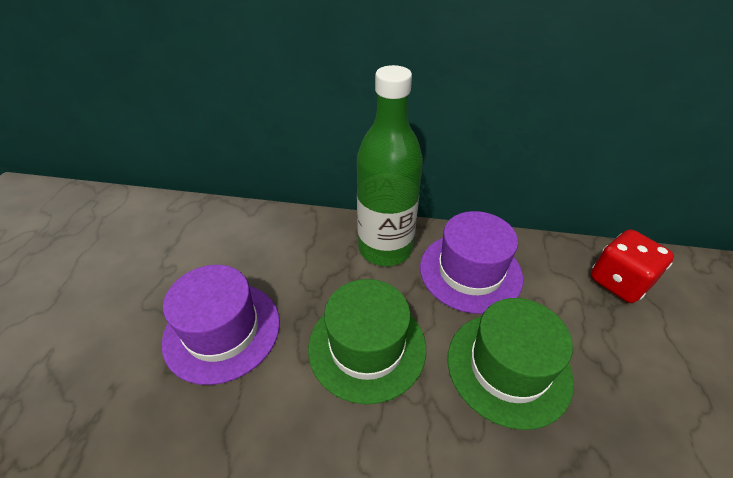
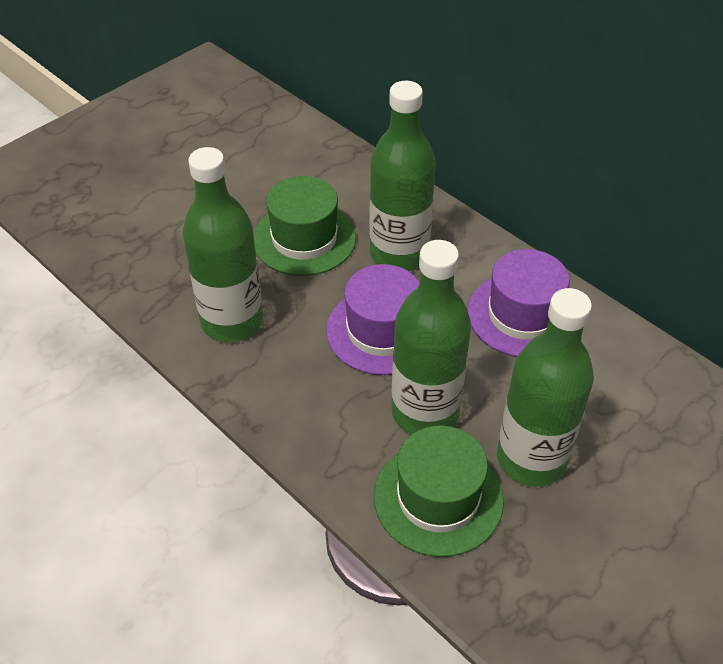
green bottle: 1 -> 4
red dice: 1 -> 0

